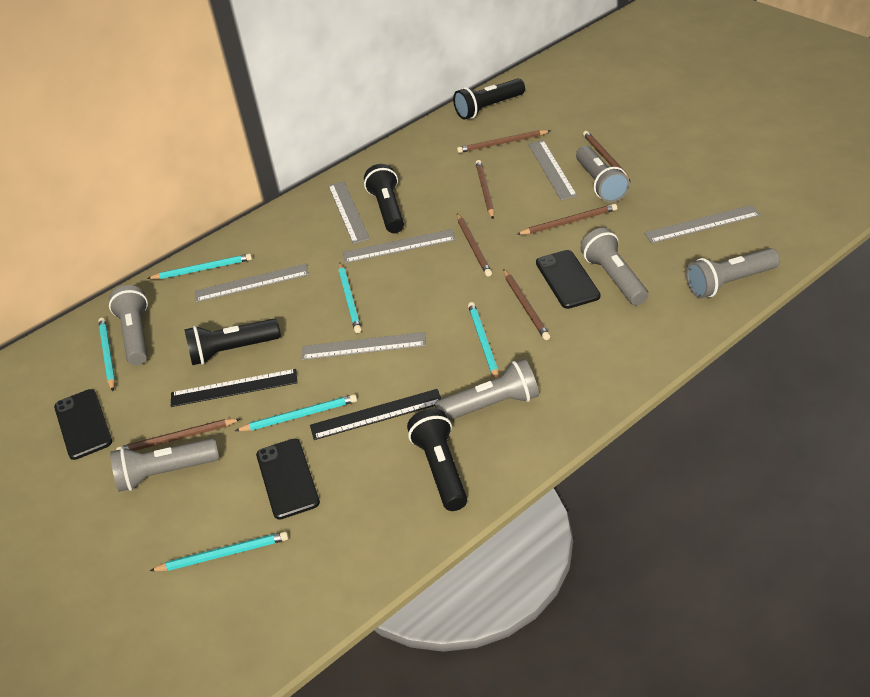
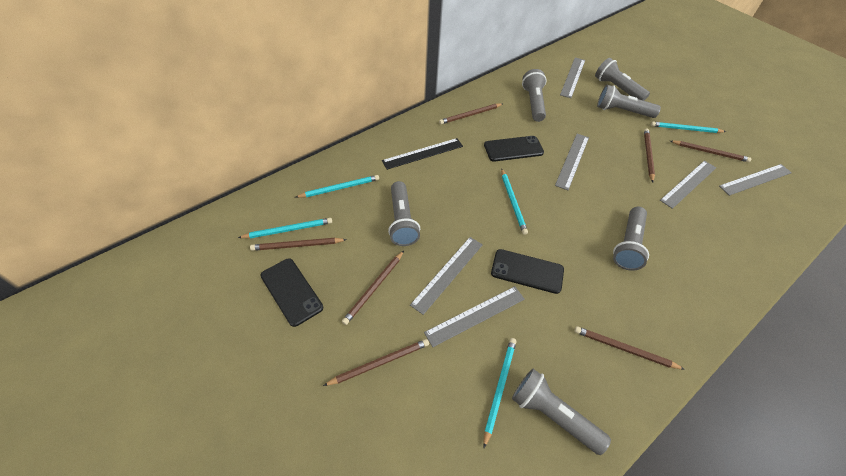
black flashlight: 4 -> 0
black ruler: 2 -> 1
turquoise pencil: 6 -> 5

